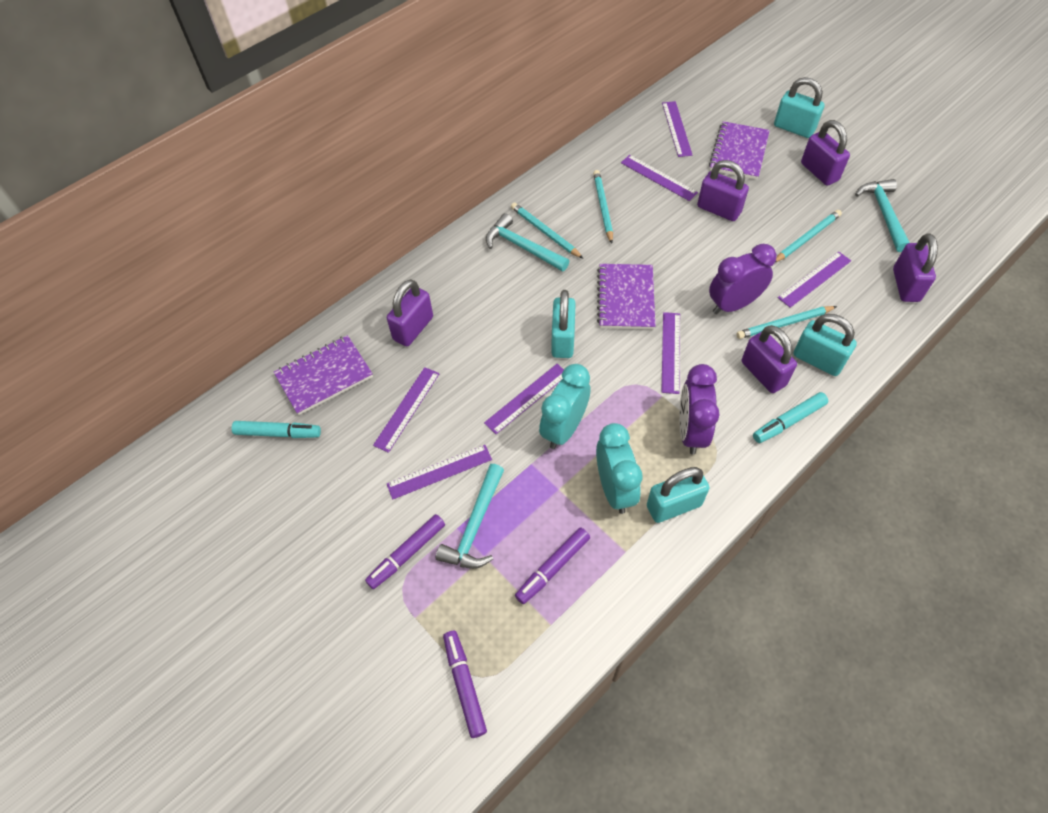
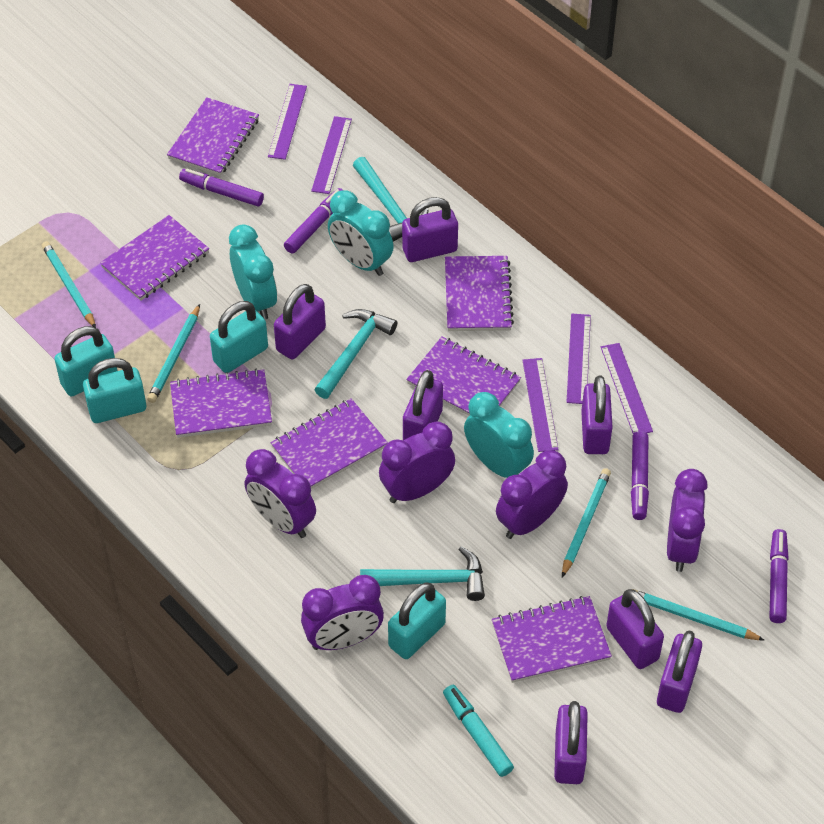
purple clock: 2 -> 5
purple marker: 3 -> 4
purple notebook: 3 -> 7
purple padlock: 5 -> 7
purple ruler: 7 -> 5
turquoise clock: 2 -> 3
turquoise marker: 2 -> 1

